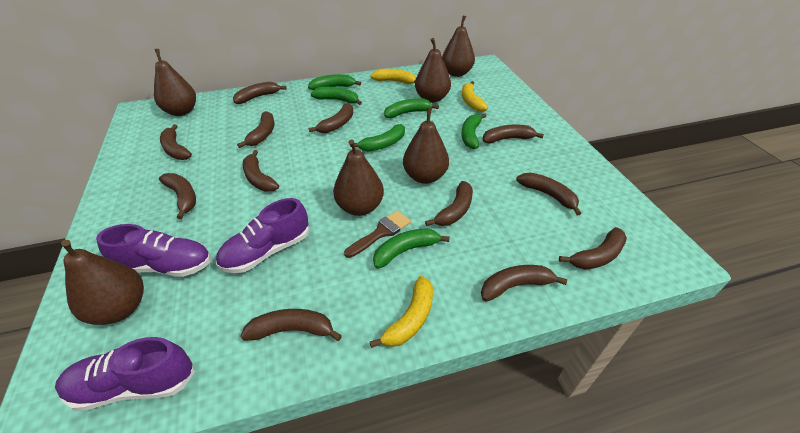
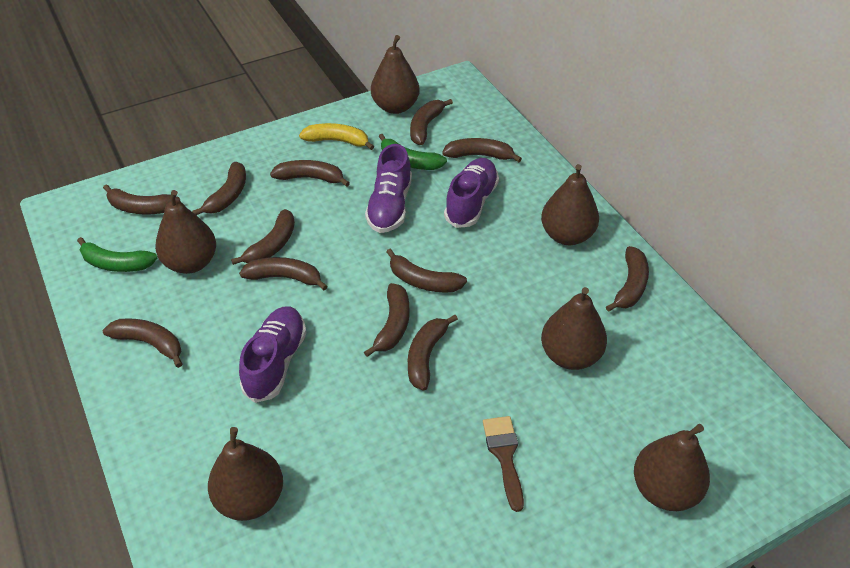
green banana: 6 -> 2
yellow banana: 3 -> 1

